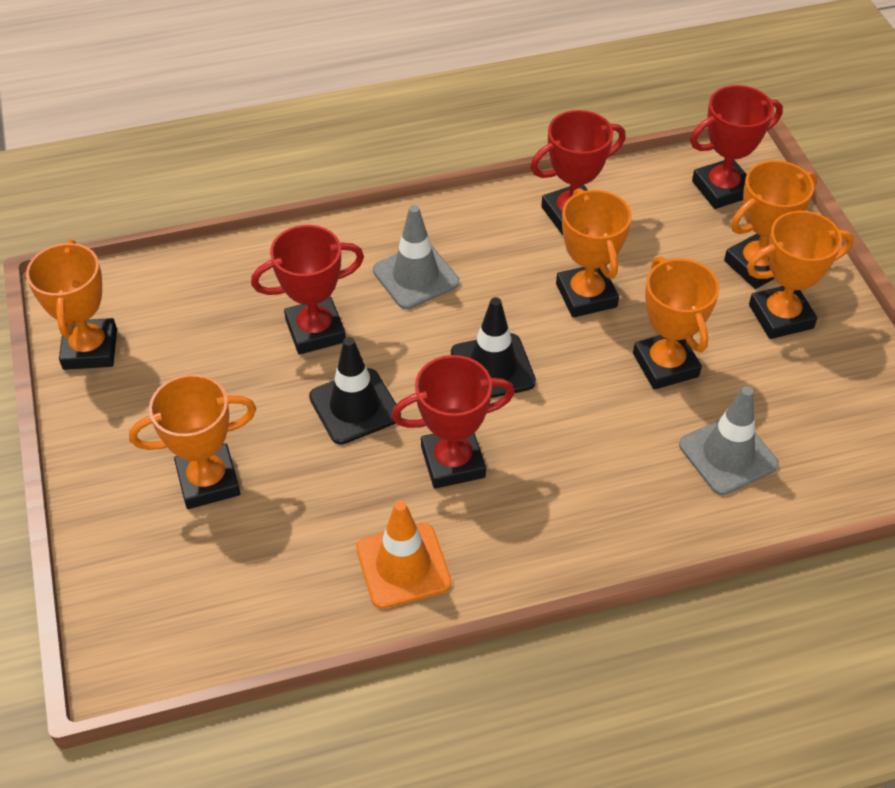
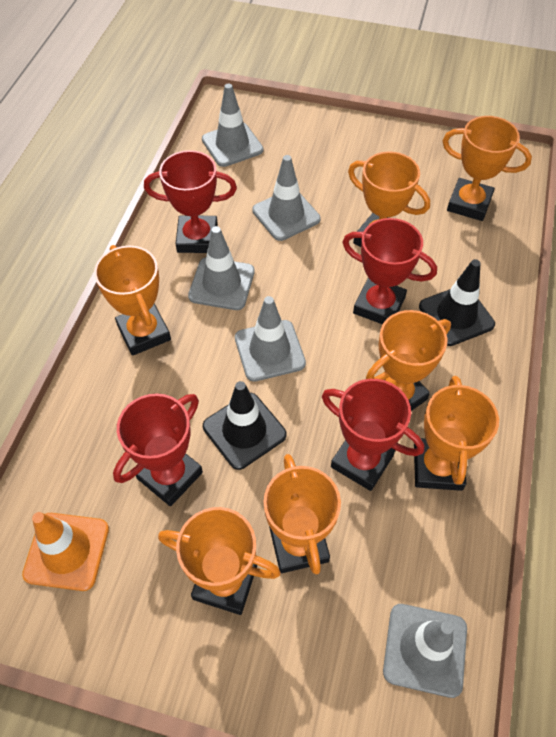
grey traffic cone: 2 -> 5
orange trophy: 6 -> 7

